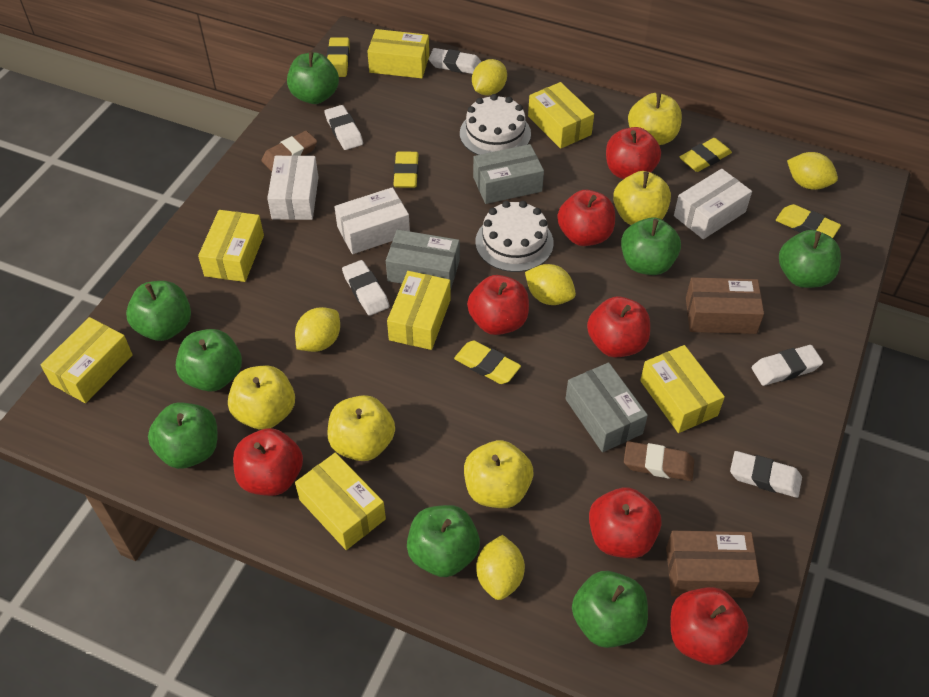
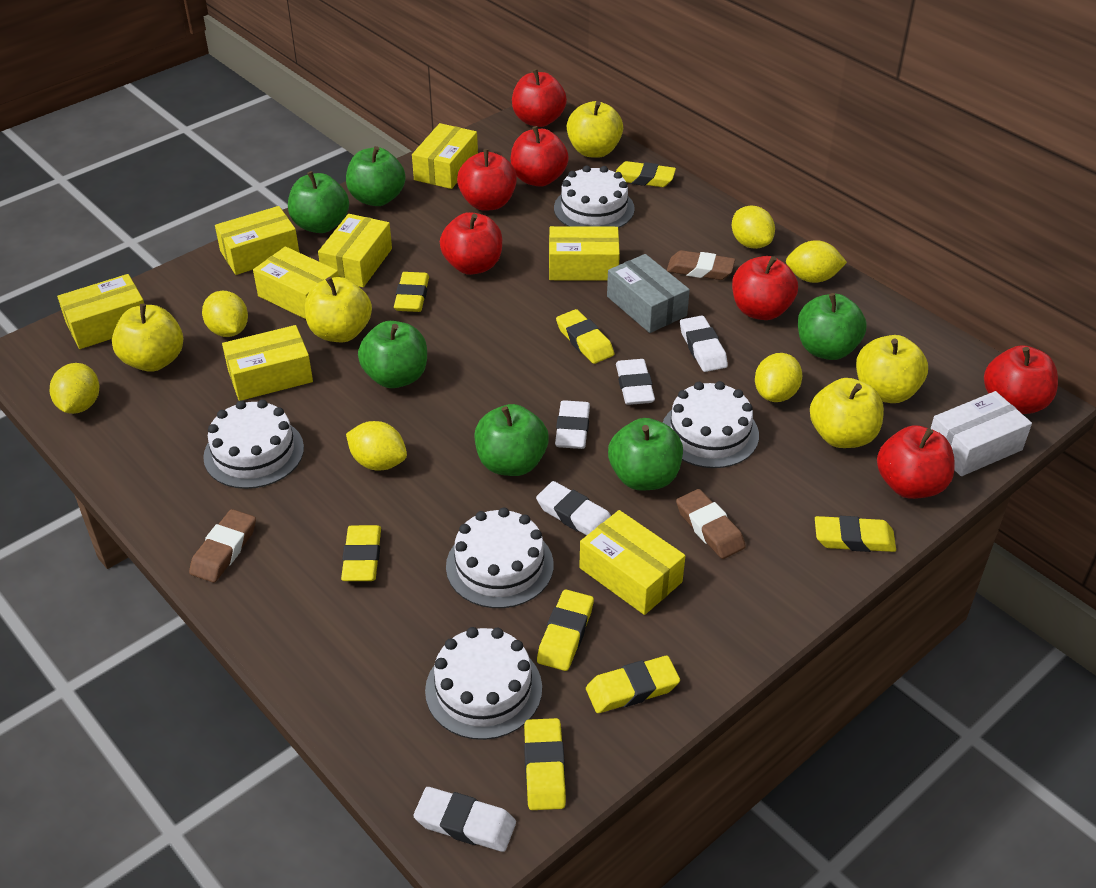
brown box: 2 -> 0
brown eraser: 2 -> 3
green apple: 8 -> 6
grey box: 3 -> 1
white box: 3 -> 1
white cake: 2 -> 5
yellow box: 7 -> 8
yellow eraser: 5 -> 8
yellow lemon: 5 -> 6

